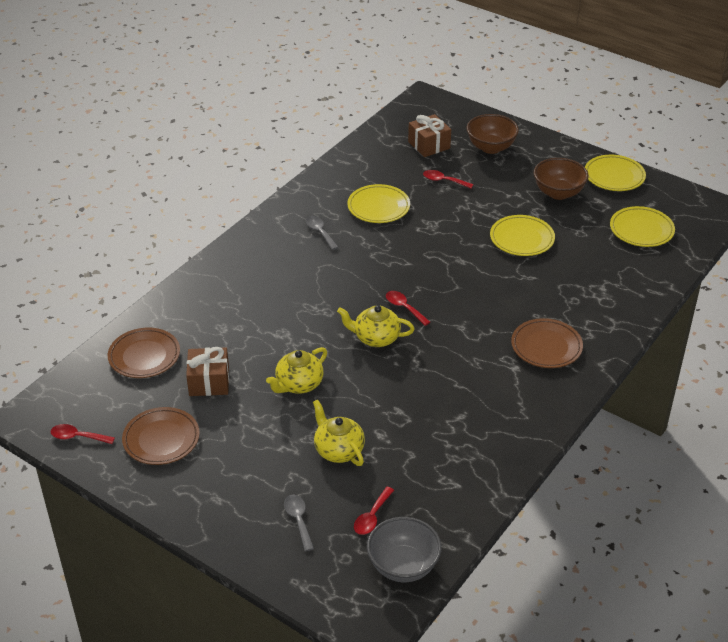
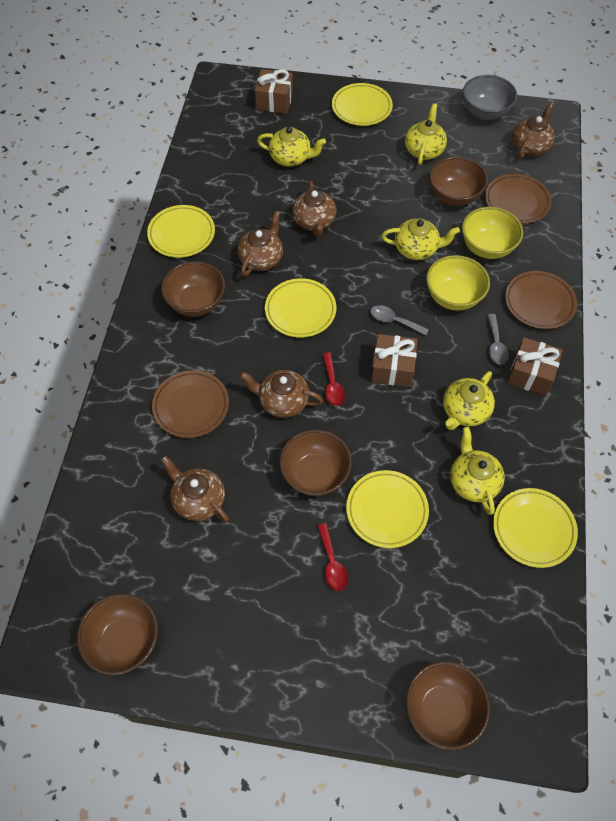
brown bowl: 2 -> 5
brown gift: 2 -> 3
brown teapot: 0 -> 5
red spoon: 4 -> 2
yellow bowl: 0 -> 2
yellow plate: 4 -> 5
yellow teapot: 3 -> 5

